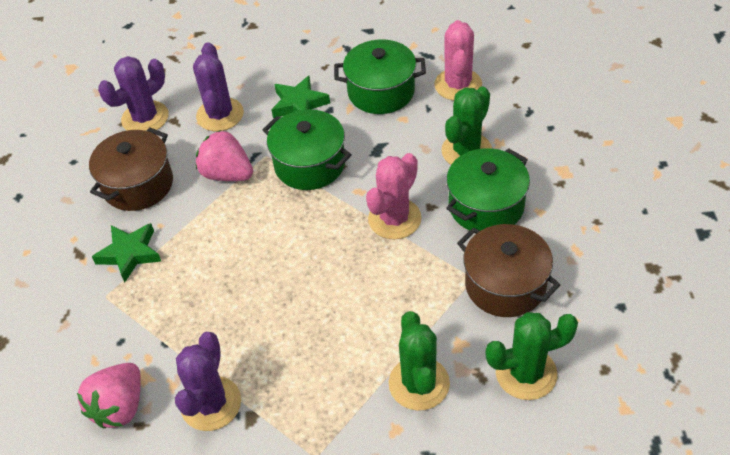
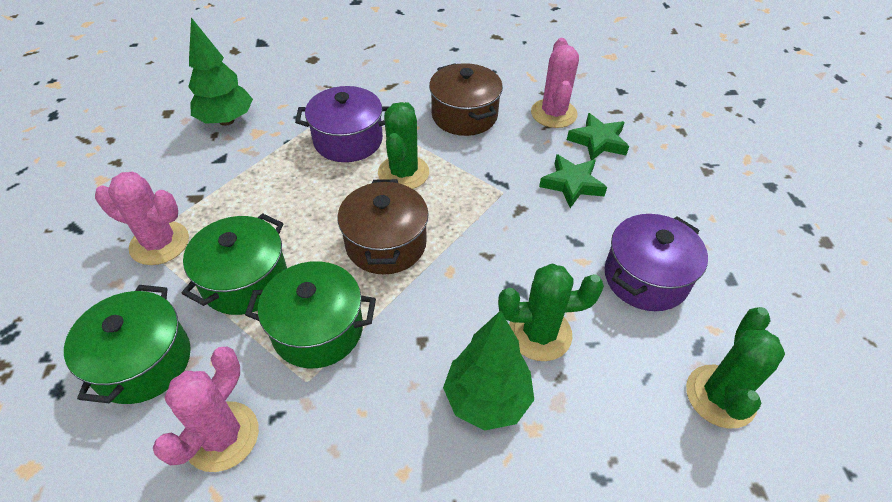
green tree: 0 -> 2
pink cactus: 2 -> 3
pink strawberry: 2 -> 0
purple cactus: 3 -> 0
purple pot: 0 -> 2

